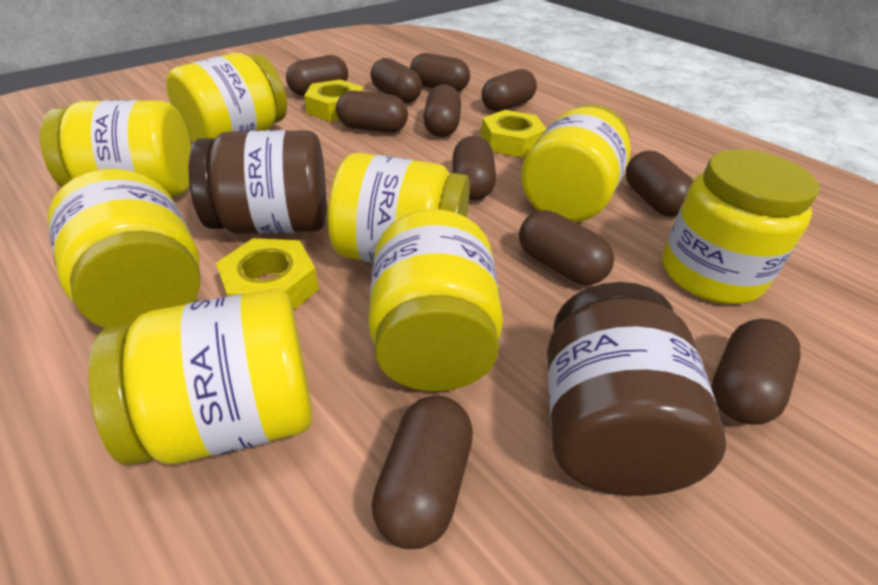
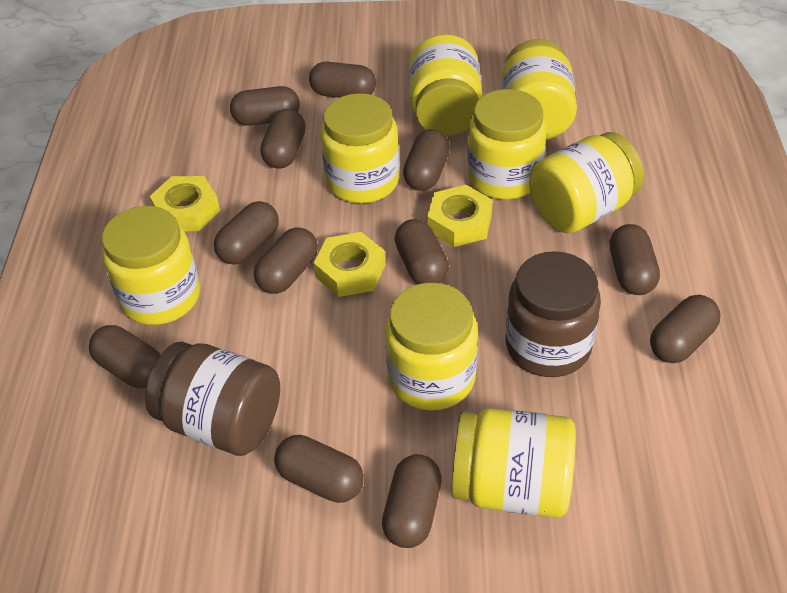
brown capsule: 11 -> 12

